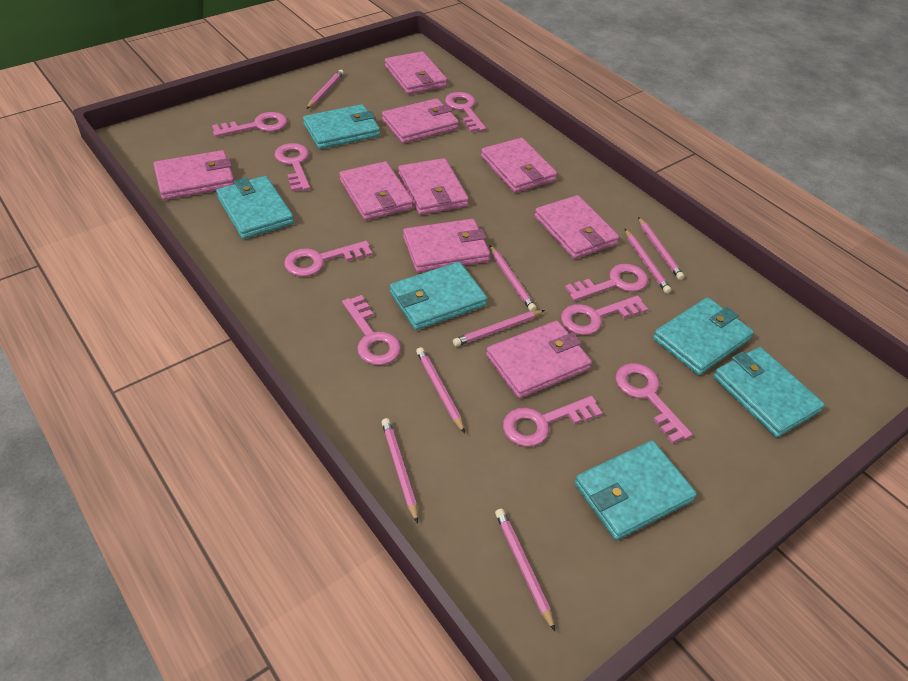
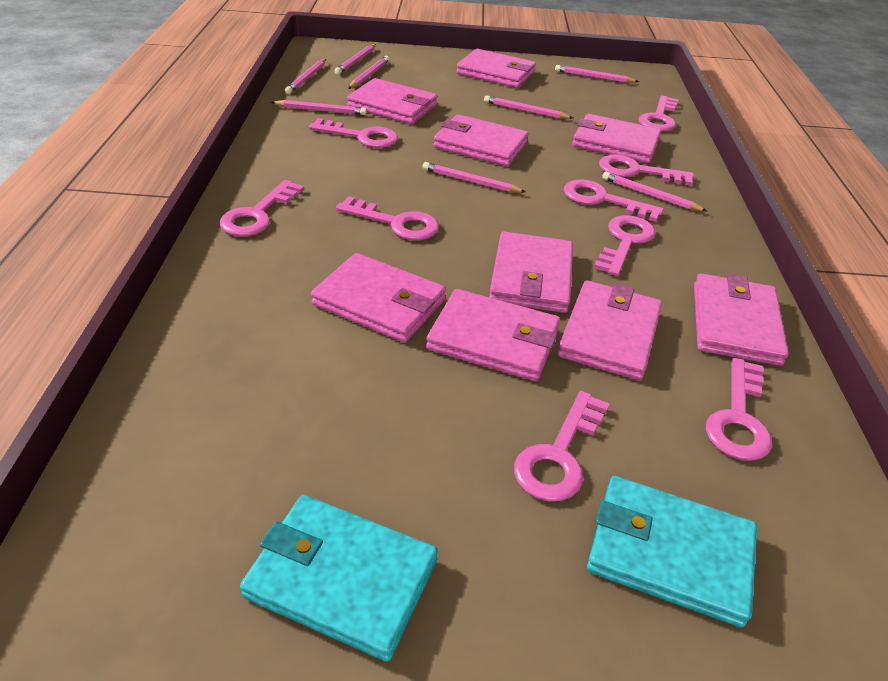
turquoise wallet: 6 -> 2

